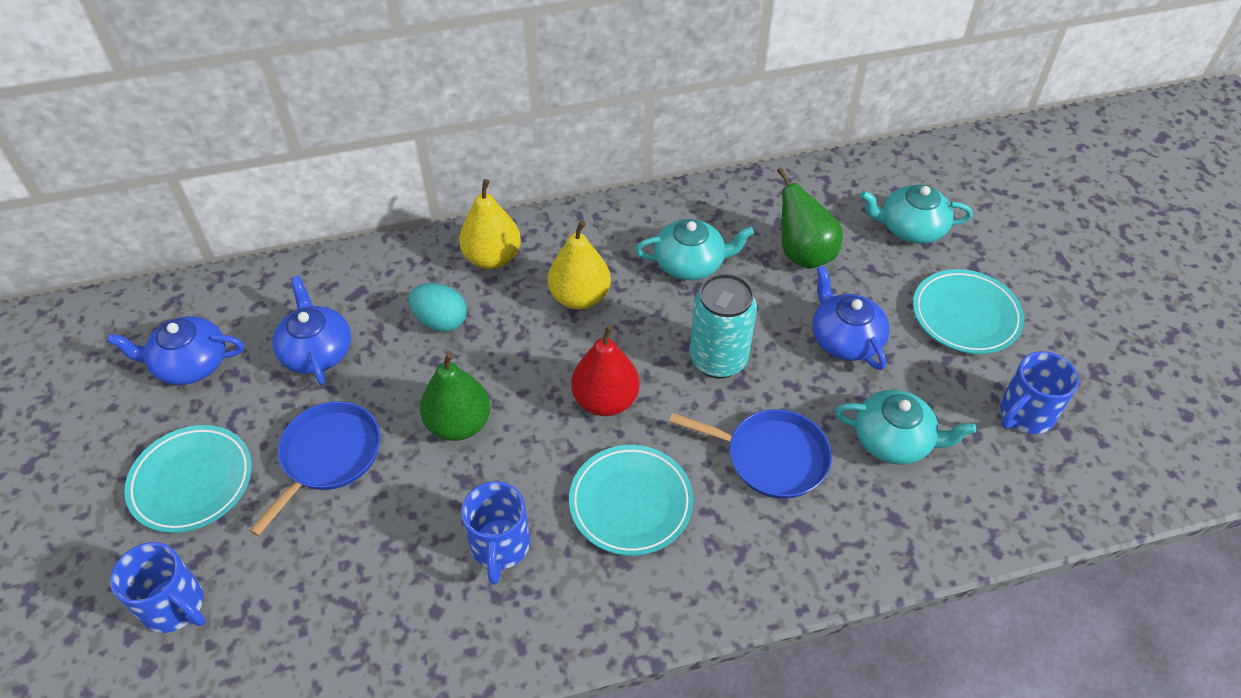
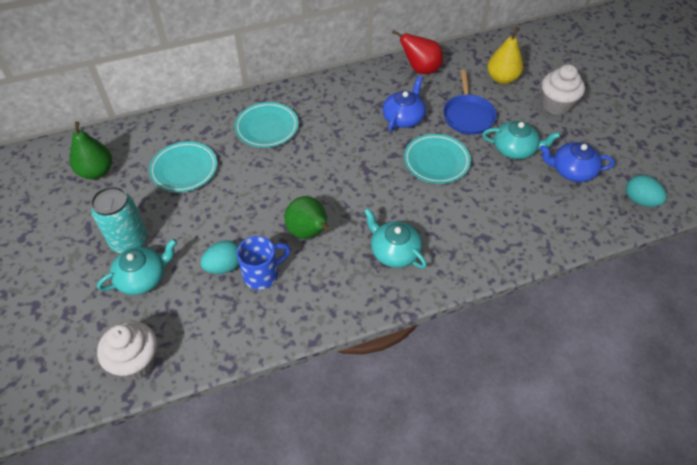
blue mug: 3 -> 1
blue pan: 2 -> 1
blue teapot: 3 -> 2
turquoise egg: 1 -> 2
white cupcake: 0 -> 2
yellow pear: 2 -> 1

